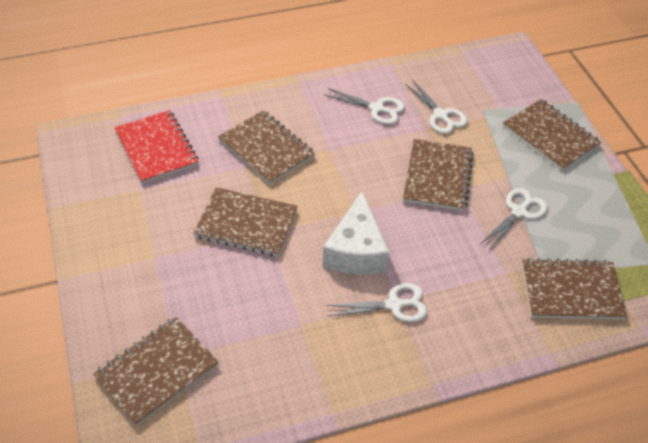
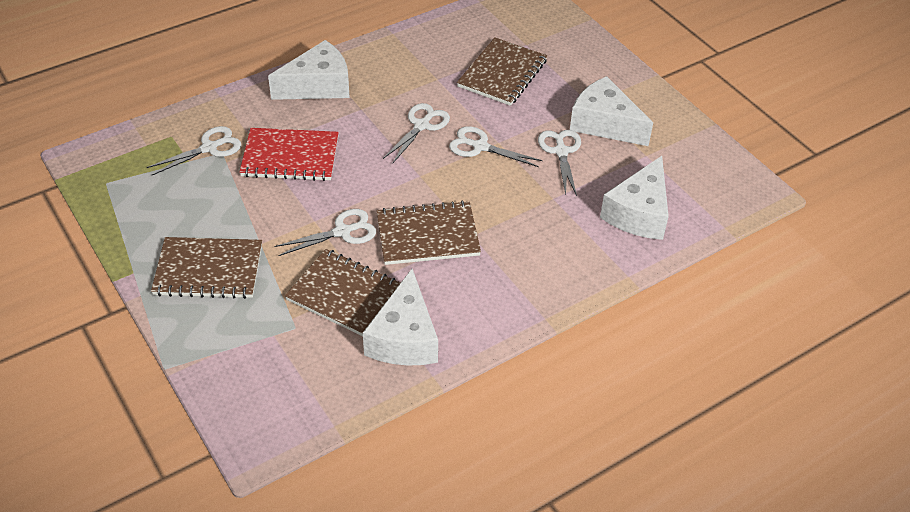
brown notebook: 6 -> 4
white cheese: 1 -> 4
white scissors: 4 -> 5

